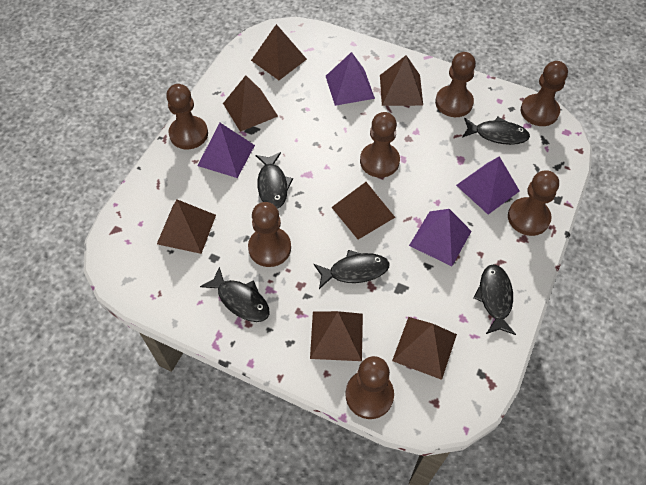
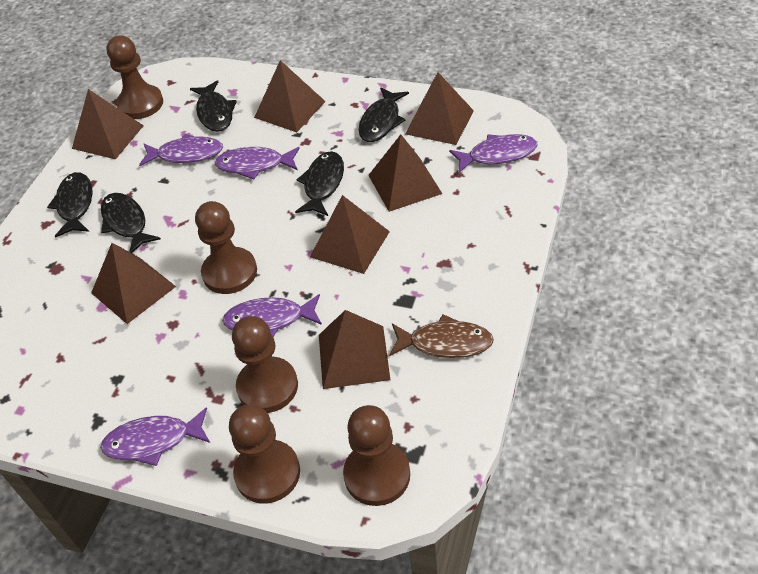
brown fish: 0 -> 1
brown pawn: 7 -> 5
purple fish: 0 -> 5
purple pyramid: 4 -> 0

